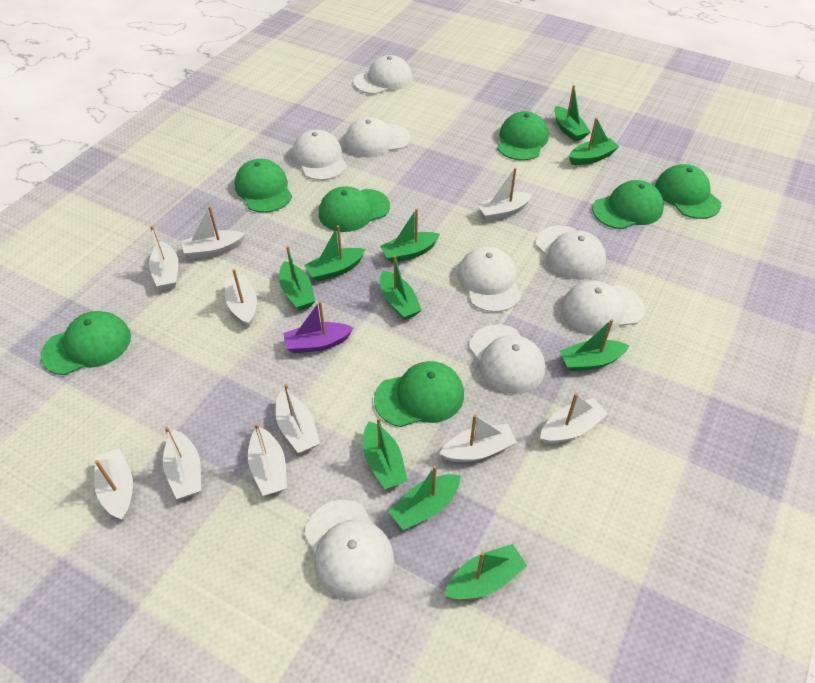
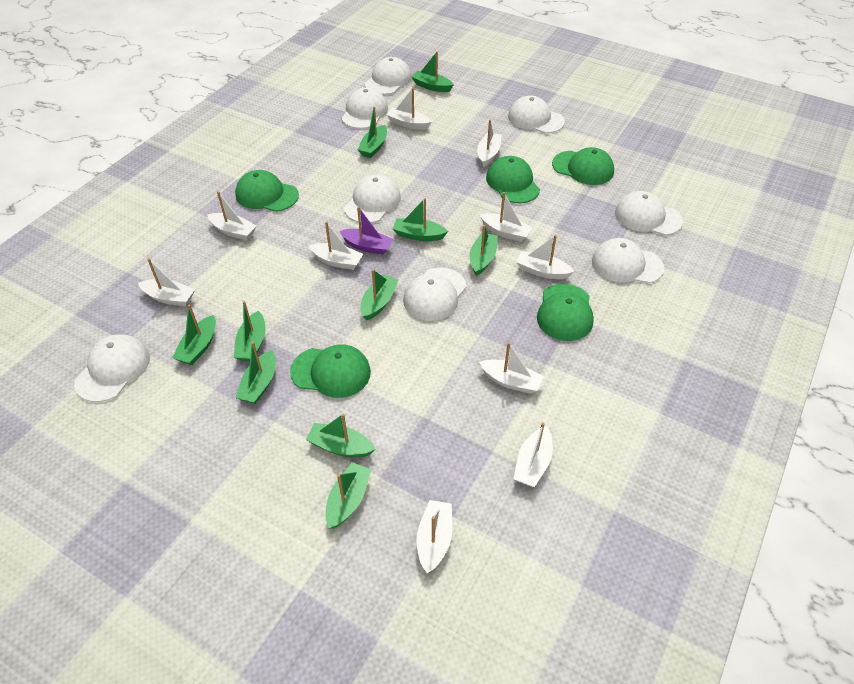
green cap: 7 -> 5

